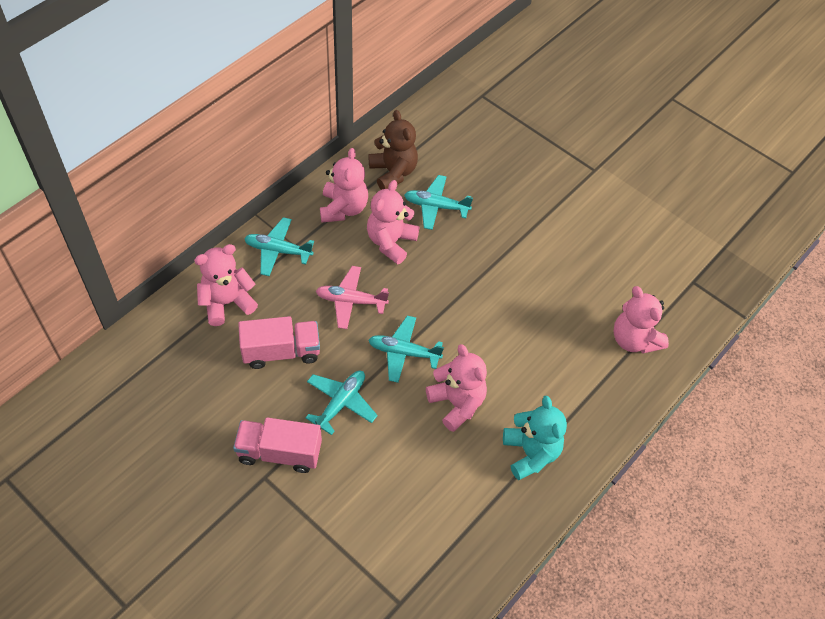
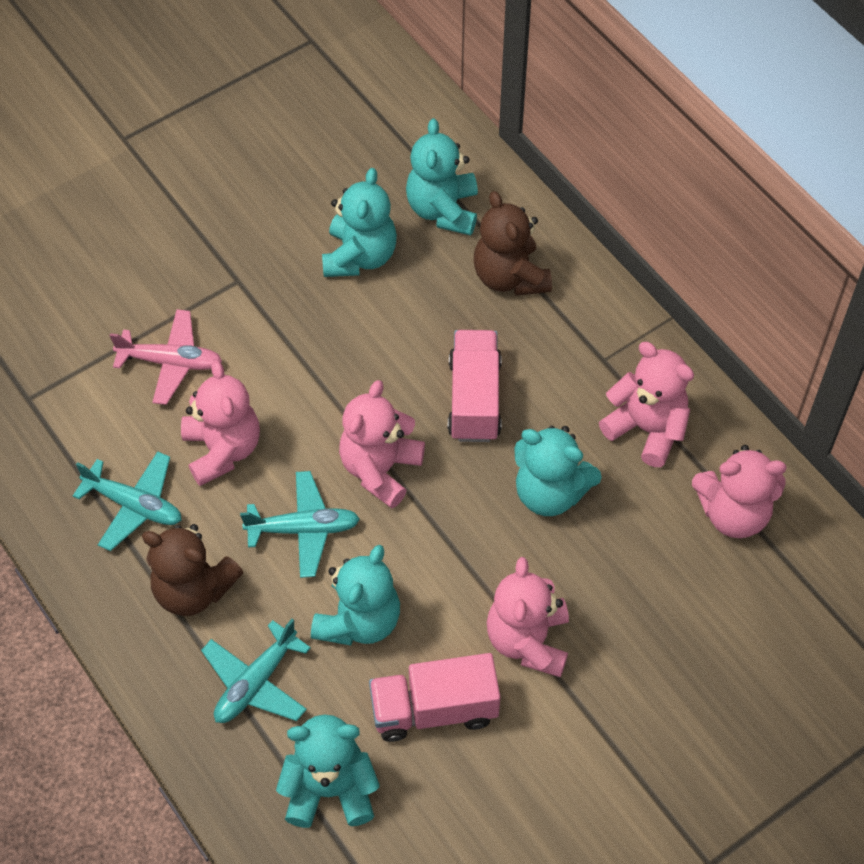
brown teddy bear: 1 -> 2
turquoise plane: 4 -> 3
turquoise teddy bear: 1 -> 5

